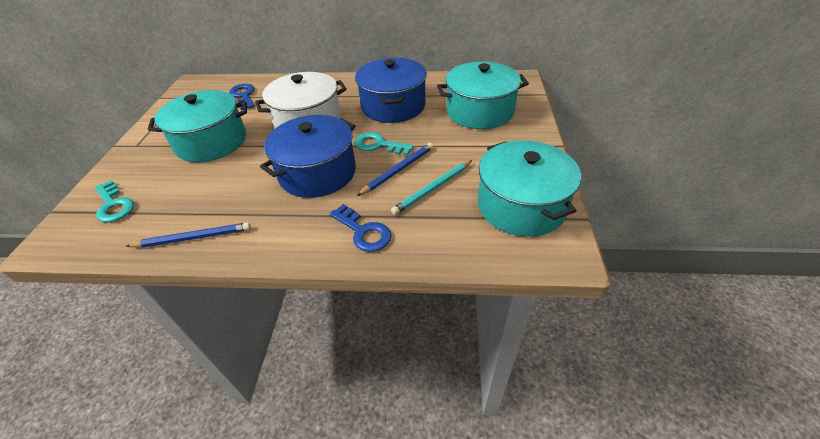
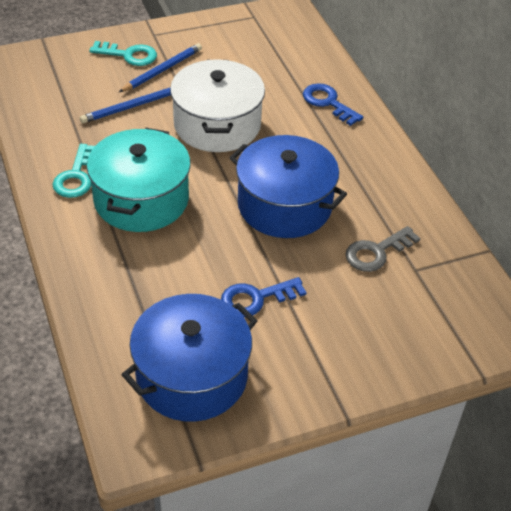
grey key: 0 -> 1
turquoise pencil: 1 -> 0
turquoise pot: 3 -> 1

